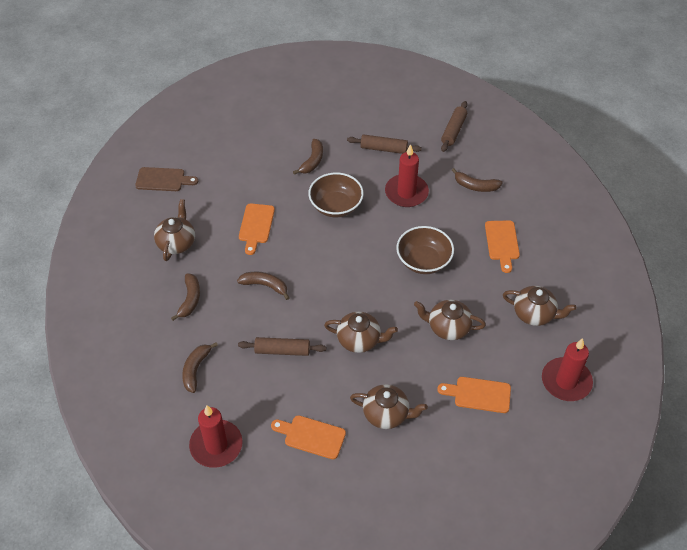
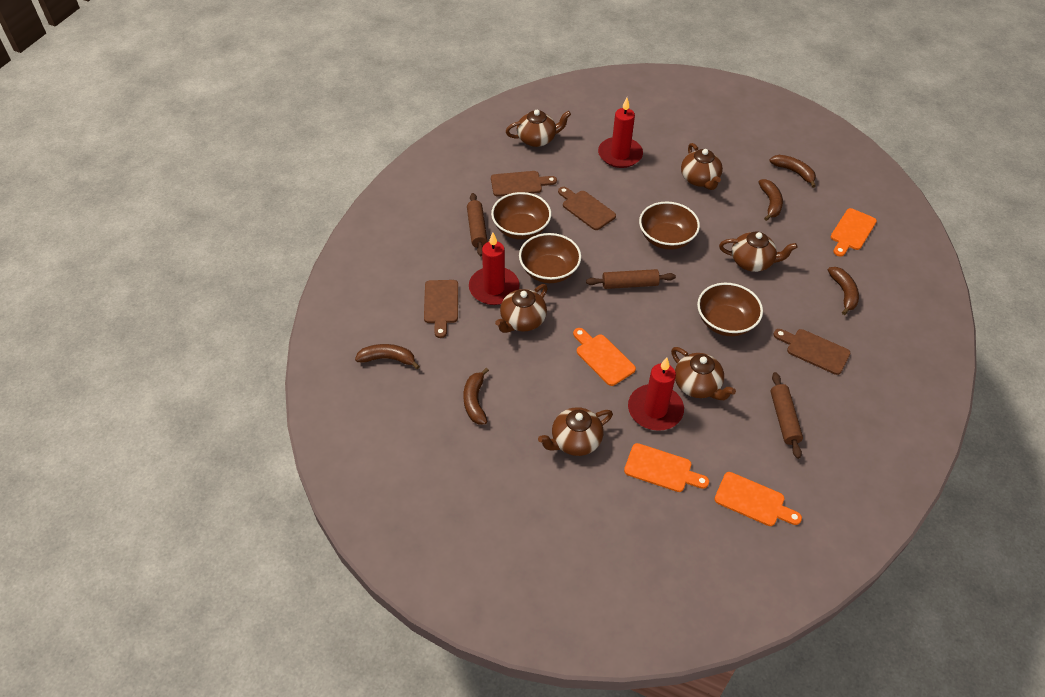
brown bowl: 2 -> 4
brown cutting board: 1 -> 4
brown teapot: 5 -> 6

